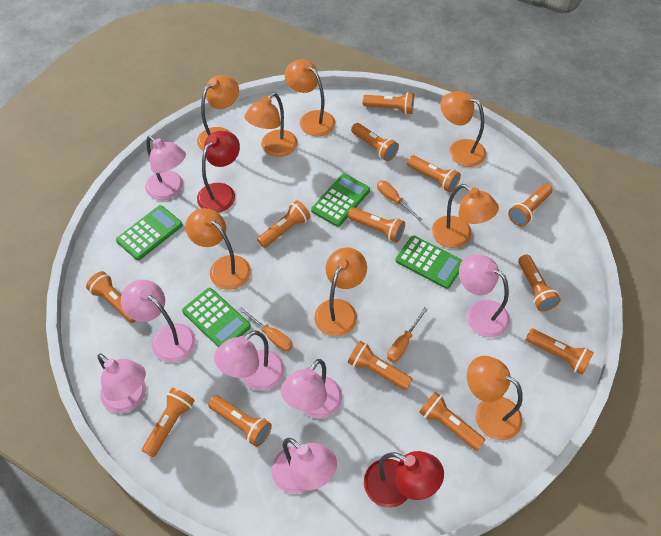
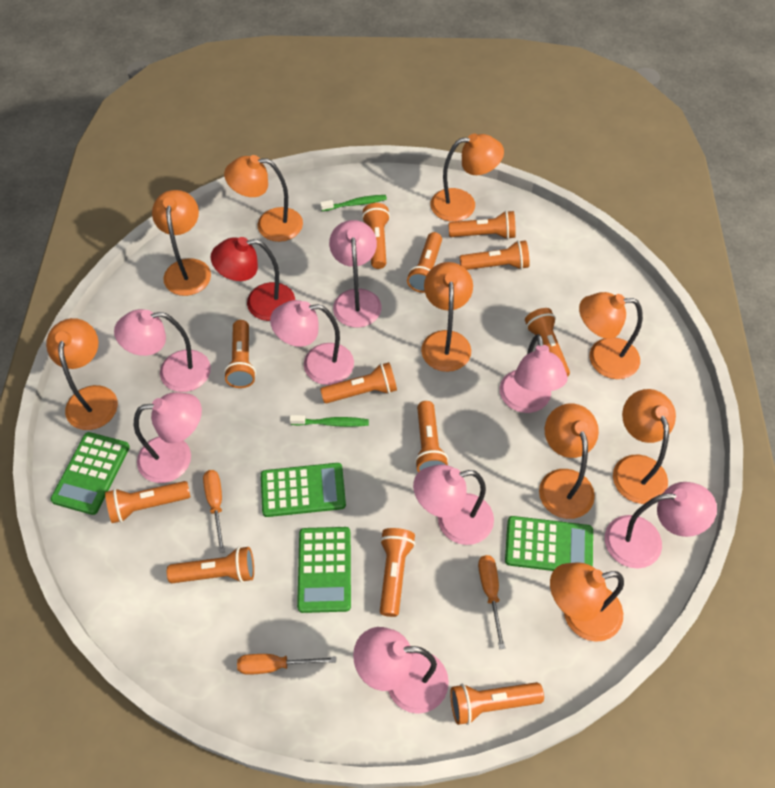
green toothbrush: 0 -> 2
orange flashlight: 13 -> 12
orange lamp: 8 -> 9
pink lamp: 7 -> 8
red lamp: 2 -> 1

